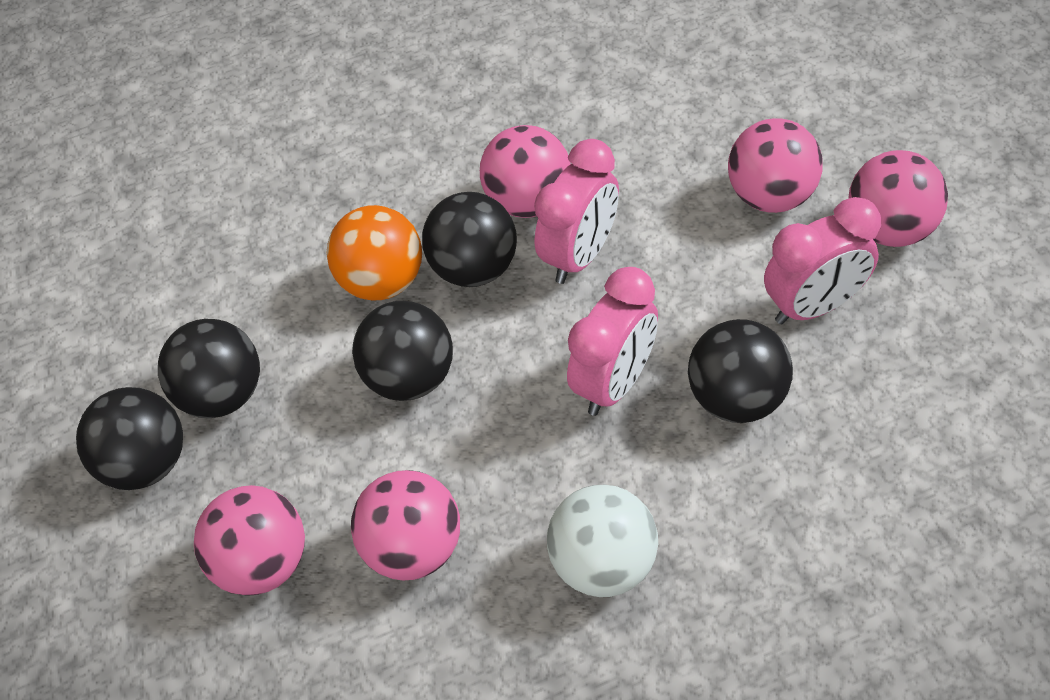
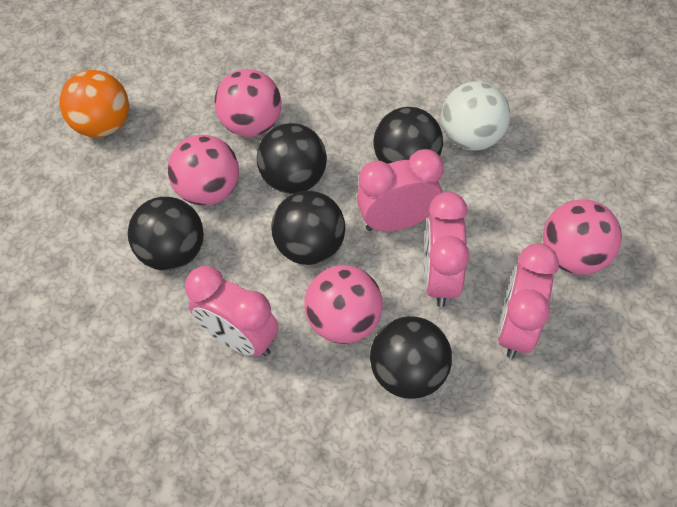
pink ball: 5 -> 4
pink clock: 3 -> 4

